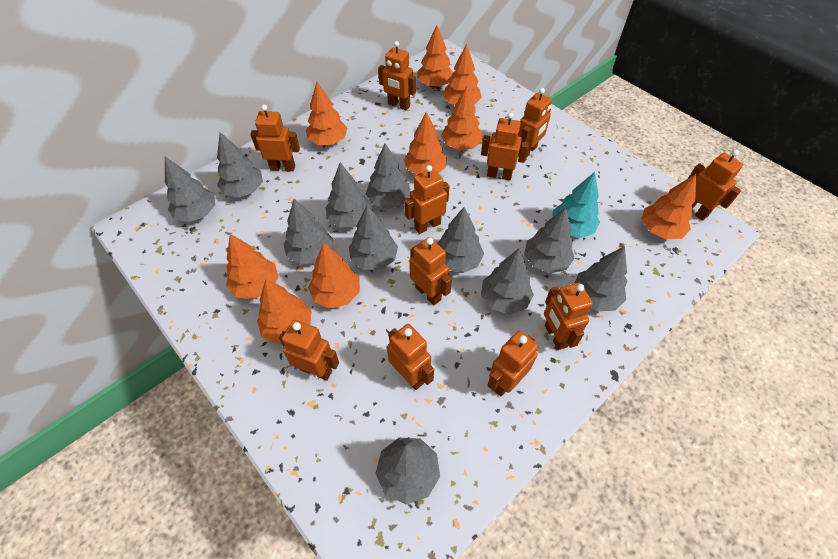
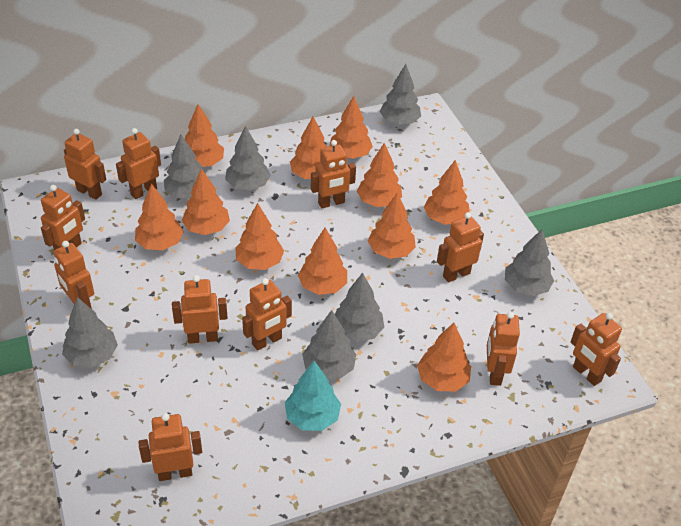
grey tree: 11 -> 7
orange tree: 9 -> 11

